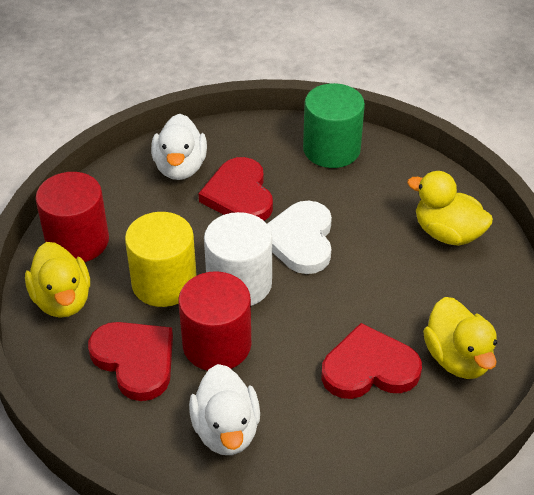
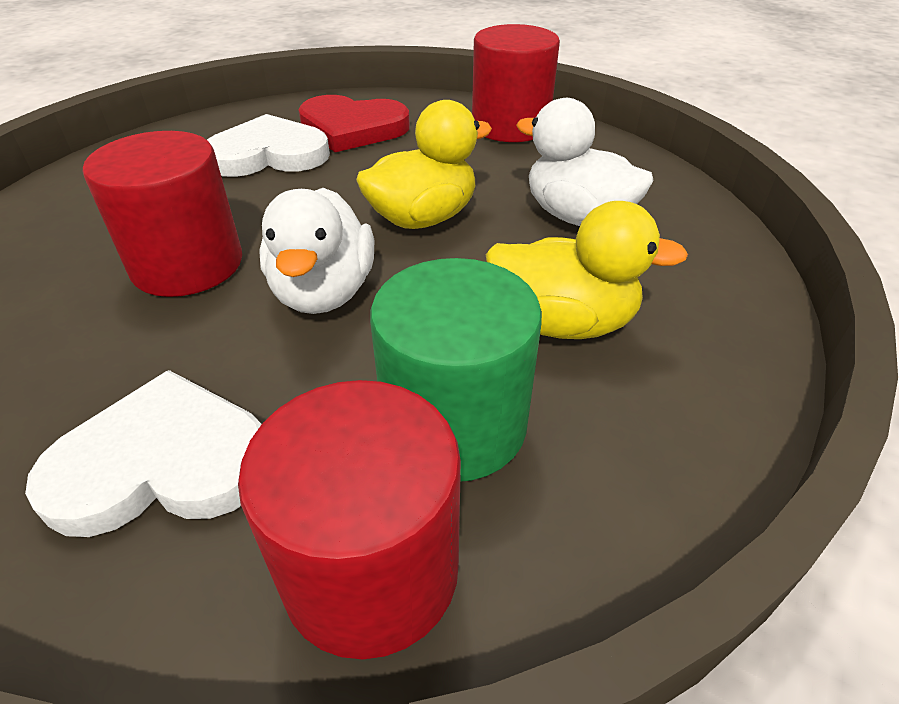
red cylinder: 2 -> 3
red heart: 3 -> 1
white cylinder: 1 -> 0
white heart: 1 -> 2
yellow cylinder: 1 -> 0
yellow duck: 3 -> 2

